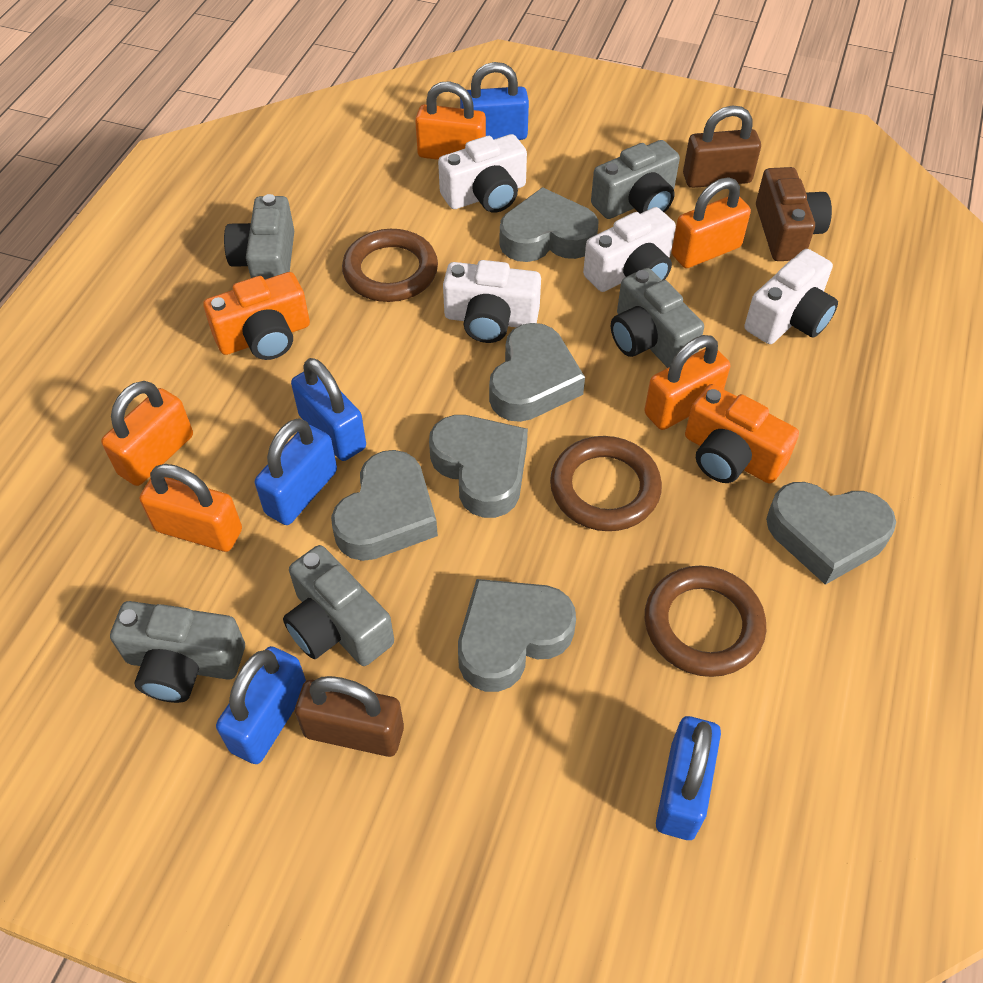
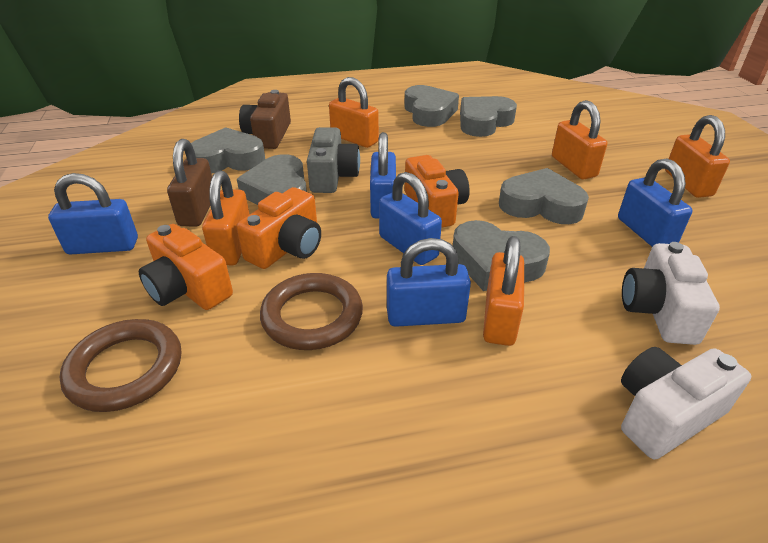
brown padlock: 2 -> 1
brown ring: 3 -> 2
grey camera: 5 -> 1
orange camera: 2 -> 3
white camera: 4 -> 2

